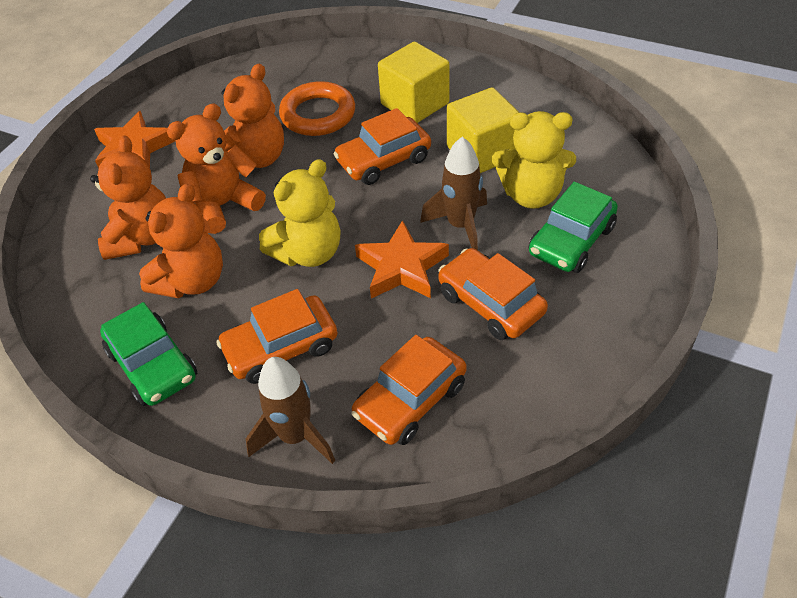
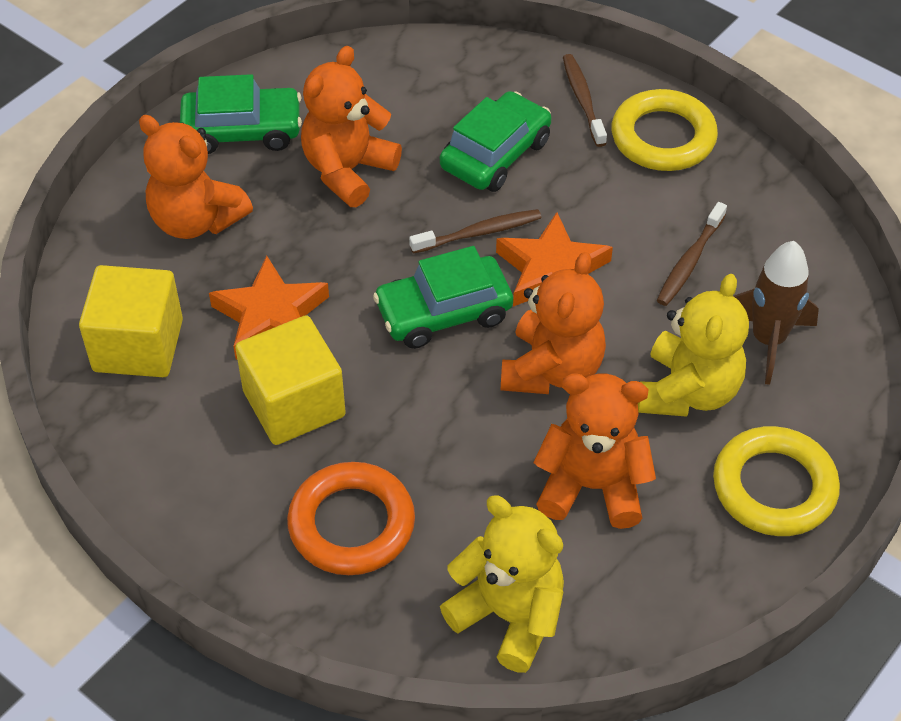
brown rocket: 2 -> 1
brown toothbrush: 0 -> 3
green car: 2 -> 3
orange car: 4 -> 0
yellow ring: 0 -> 2

